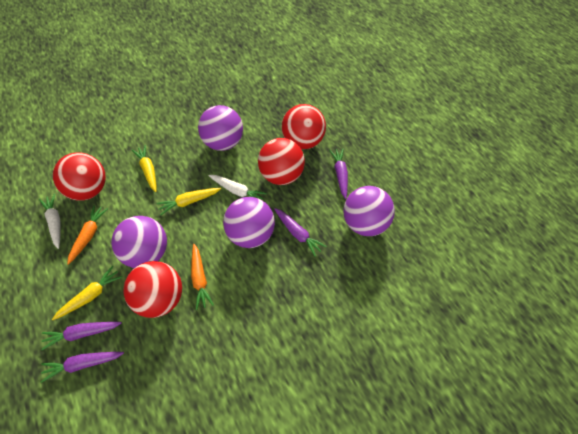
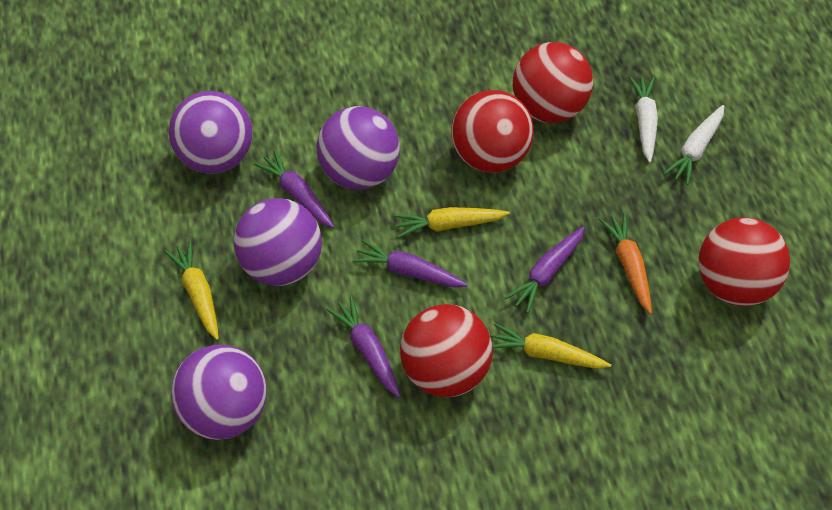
orange carrot: 2 -> 1

